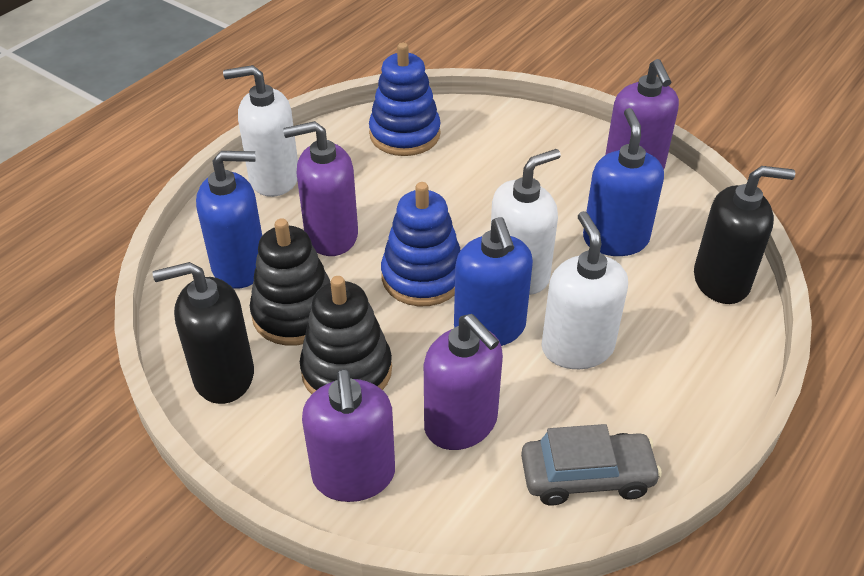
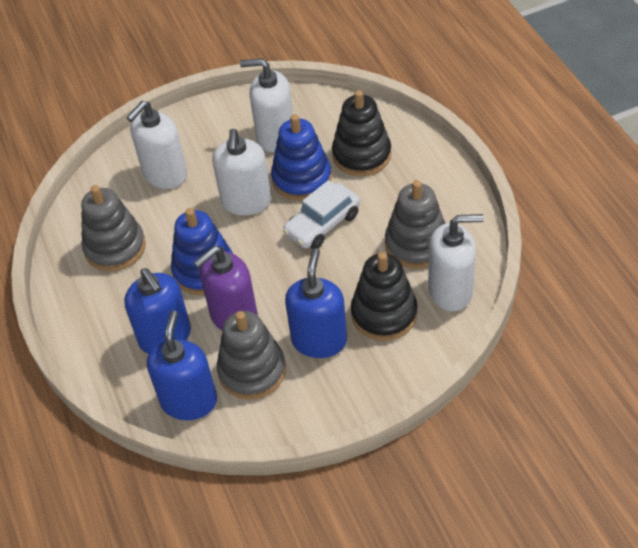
black soap dispenser: 2 -> 0
grey car: 1 -> 0
grey stacking toy: 0 -> 3
purple soap dispenser: 4 -> 1
white car: 0 -> 1
white soap dispenser: 3 -> 4

